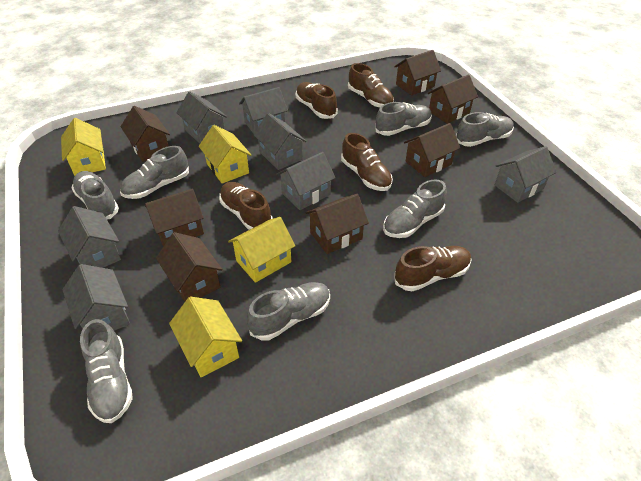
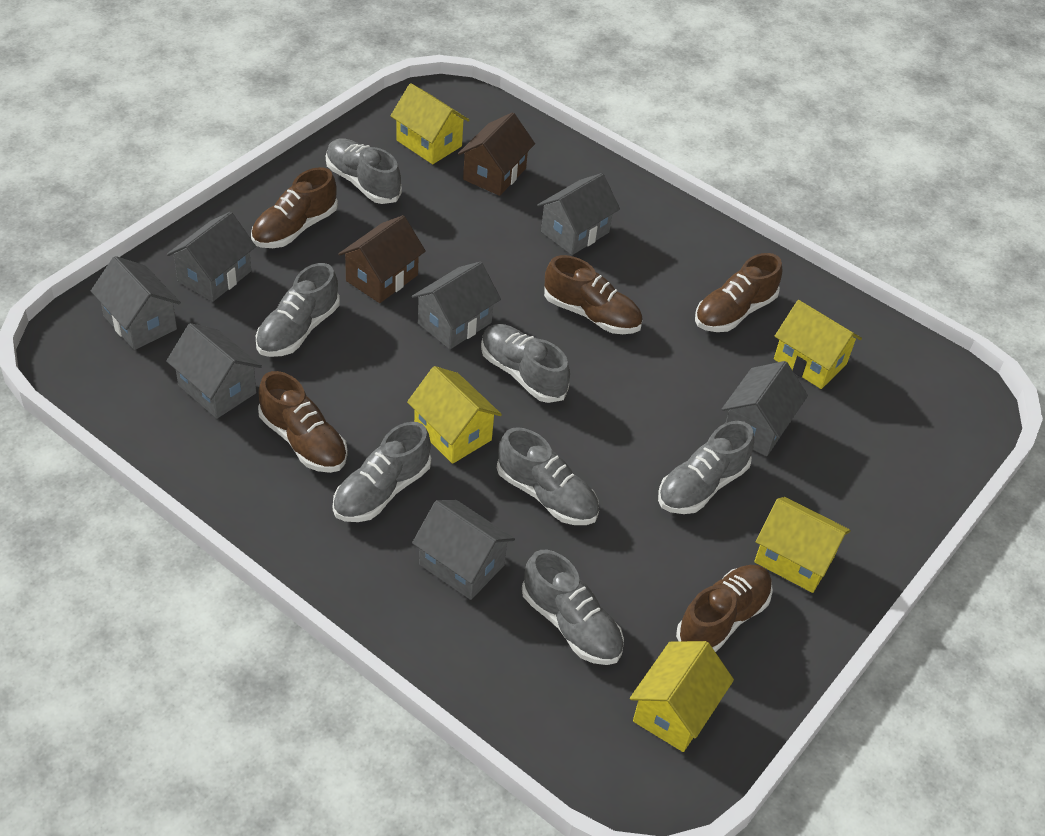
brown house: 7 -> 2
yellow house: 4 -> 5

